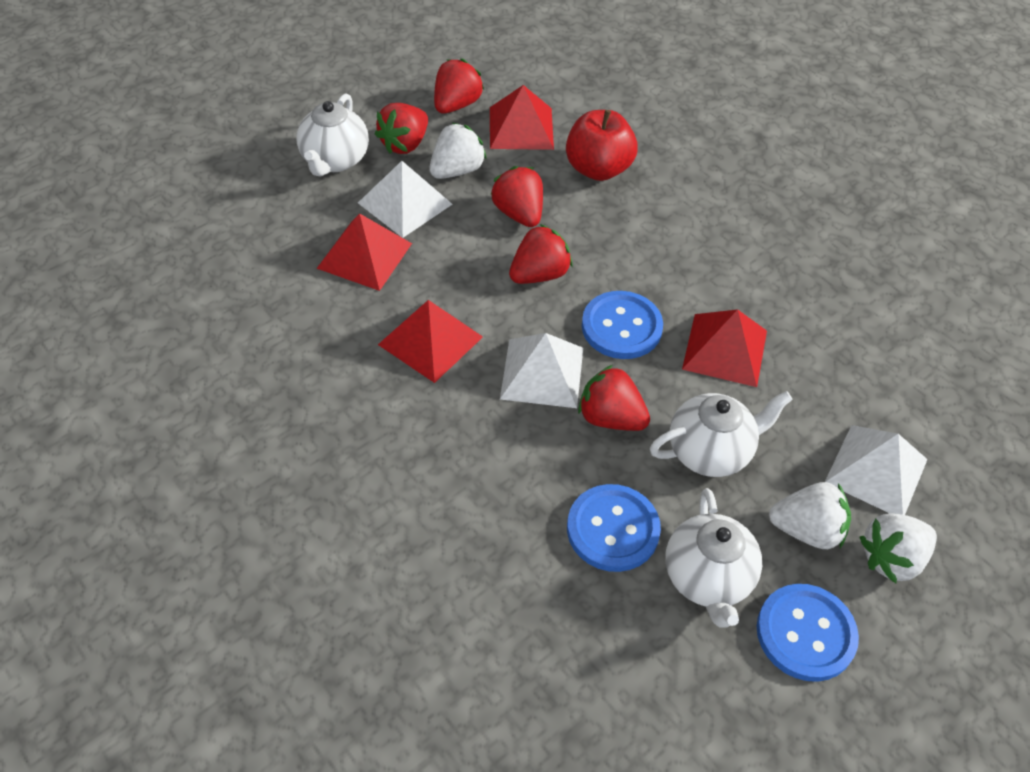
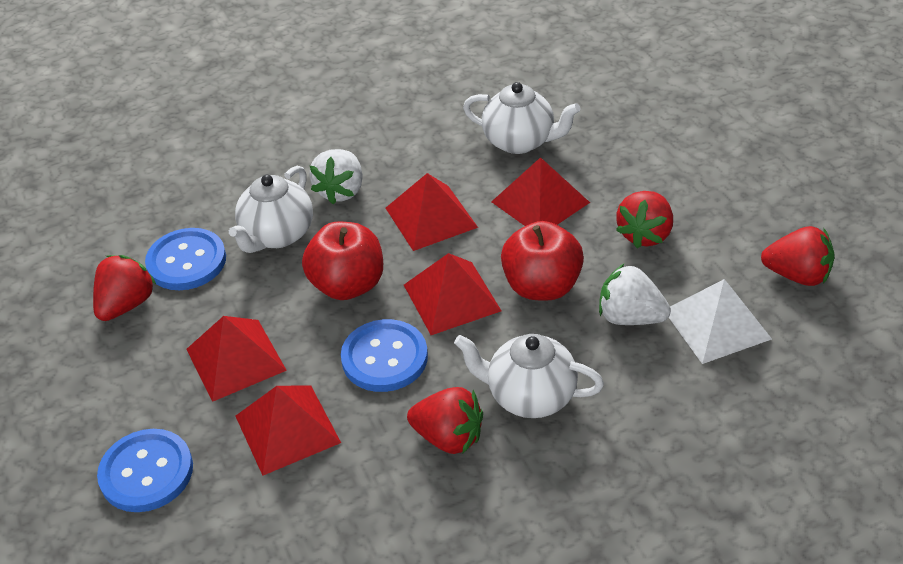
red apple: 1 -> 2
red pyramid: 4 -> 5
red strawberry: 5 -> 4
white pyramid: 3 -> 1
white strawberry: 3 -> 2

